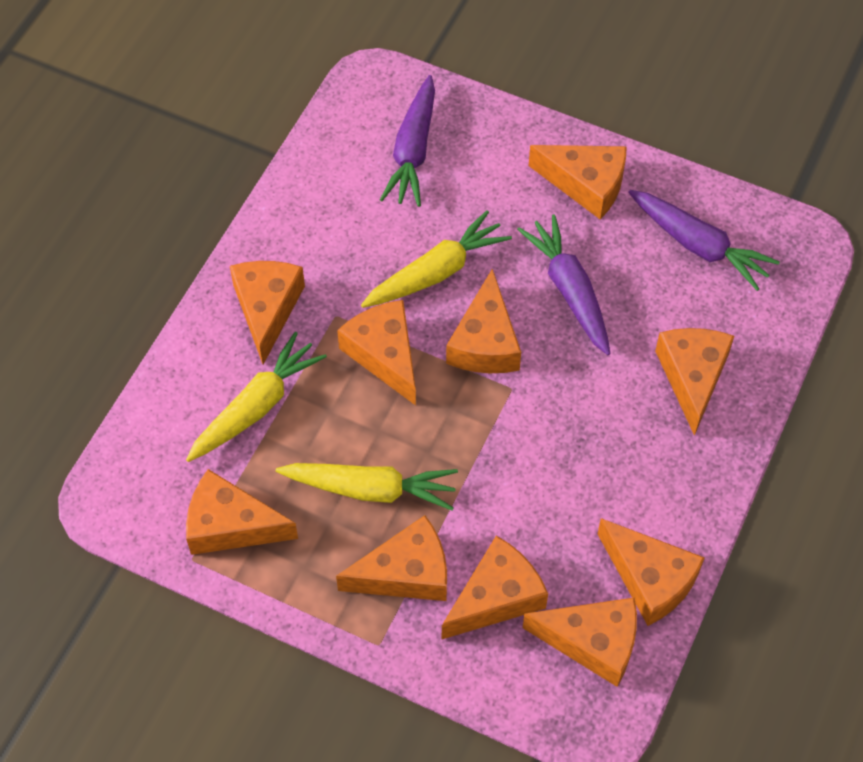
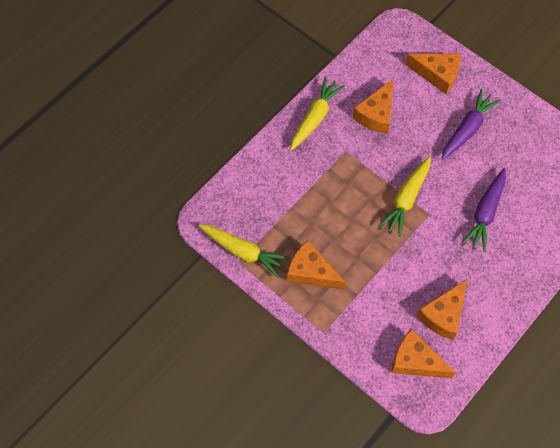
orange cheese: 10 -> 5
purple carrot: 3 -> 2

